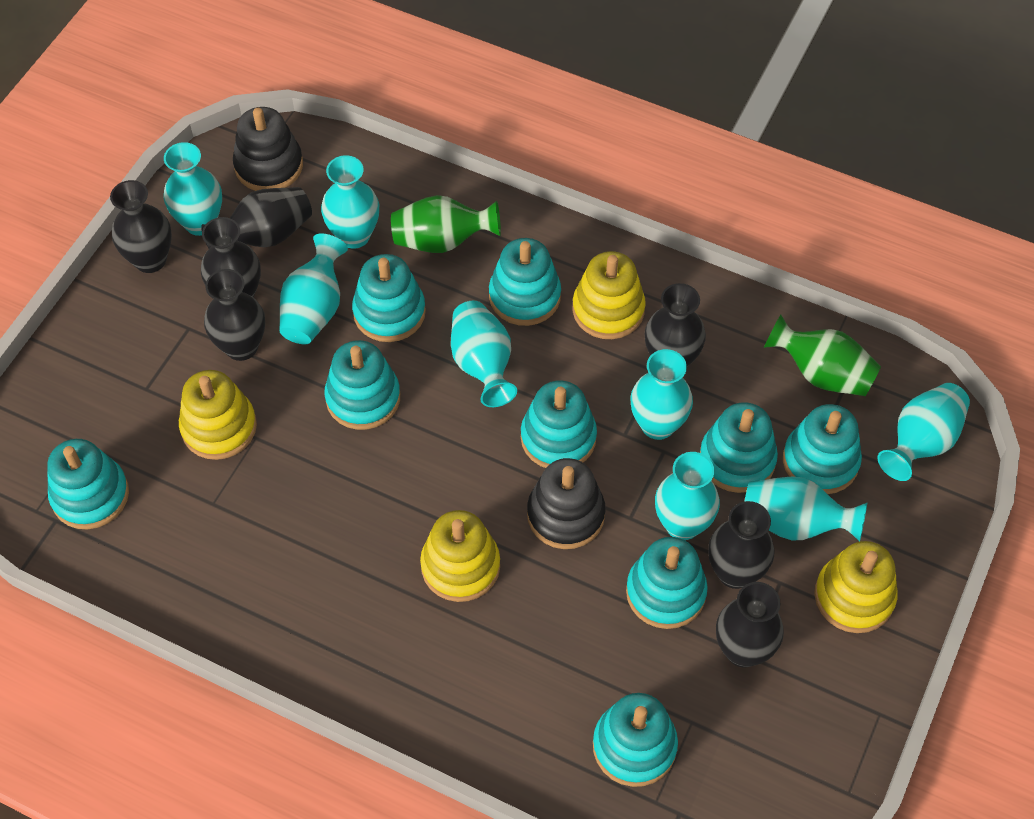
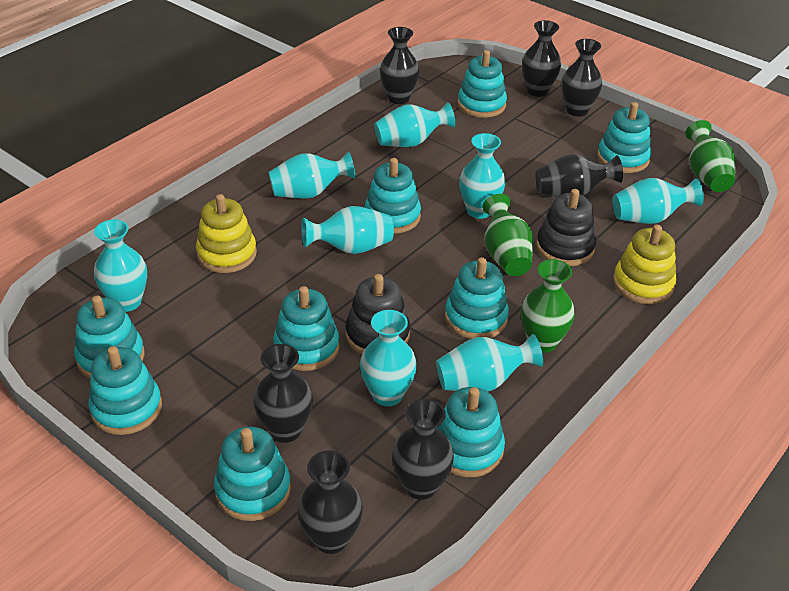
green vase: 2 -> 3
yellow stacking toy: 4 -> 2

